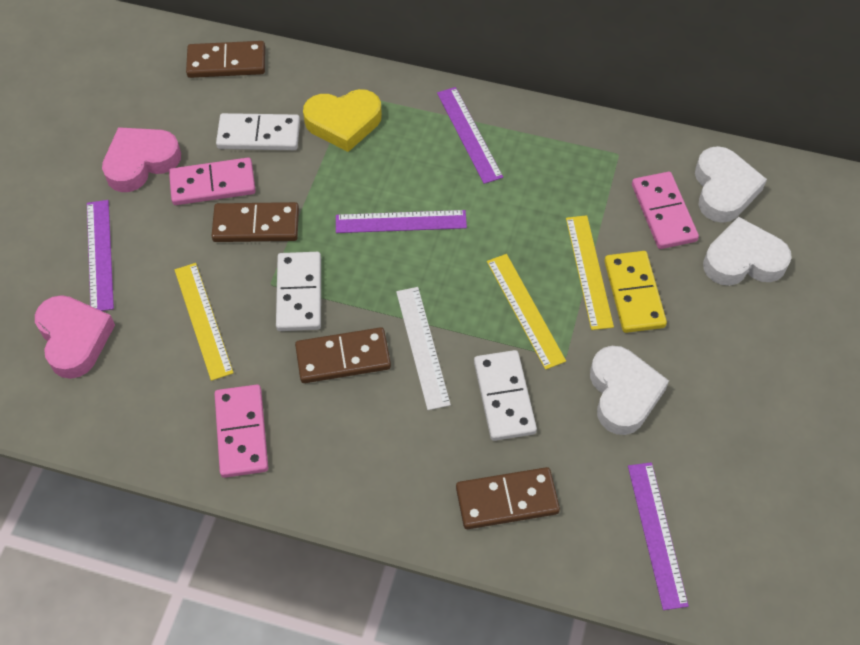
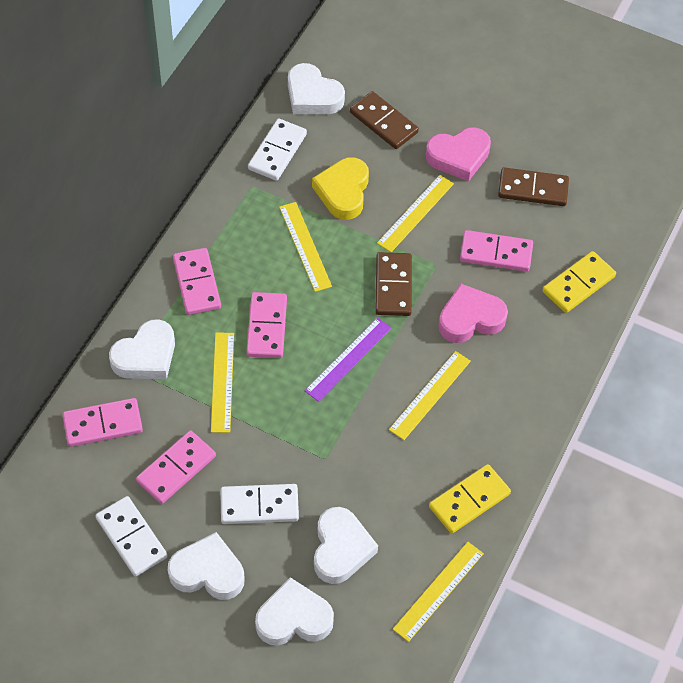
brown domino: 4 -> 3
pink domino: 3 -> 5
purple ruler: 4 -> 1
white heart: 3 -> 5
white ruler: 1 -> 0
yellow domino: 1 -> 2
yellow ruler: 3 -> 5

